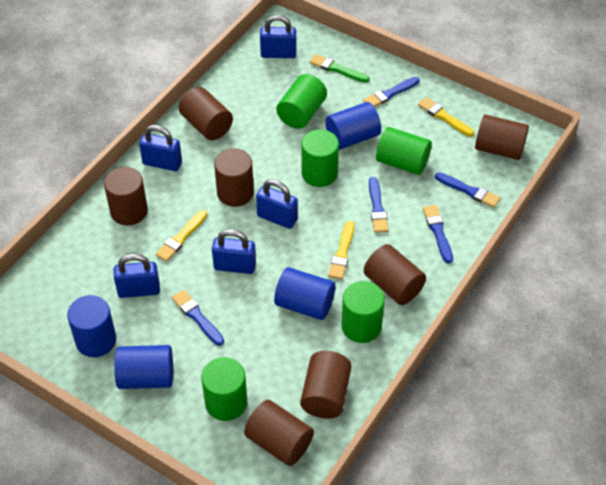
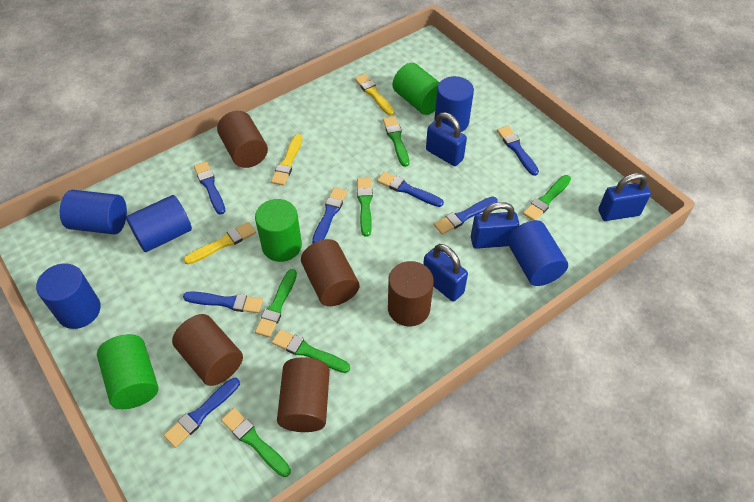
blue brush: 5 -> 7
blue cylinder: 4 -> 5
blue padlock: 5 -> 4
brown cylinder: 7 -> 5
green brush: 1 -> 6
green cylinder: 5 -> 3

